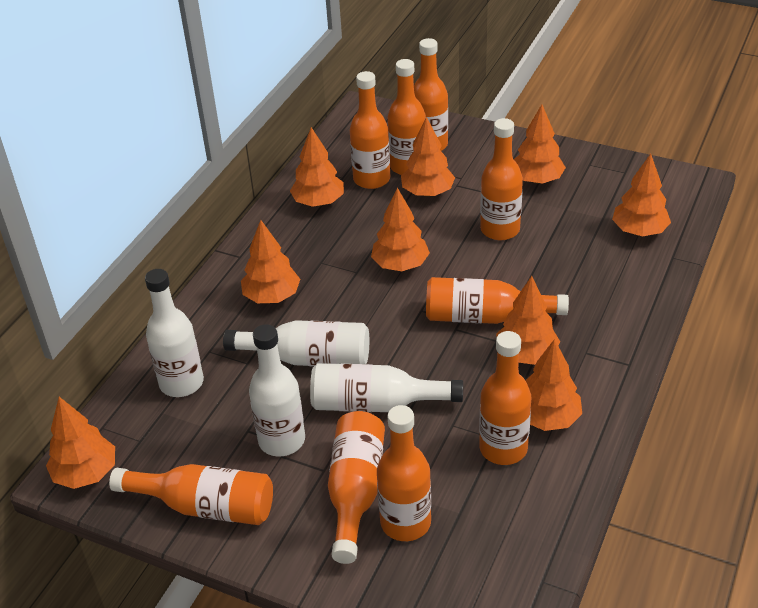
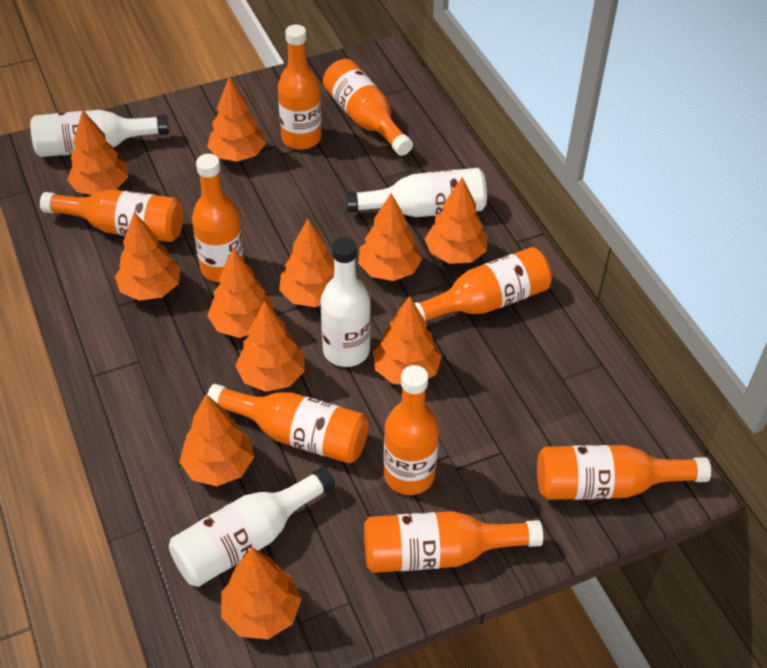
orange tree: 9 -> 11

